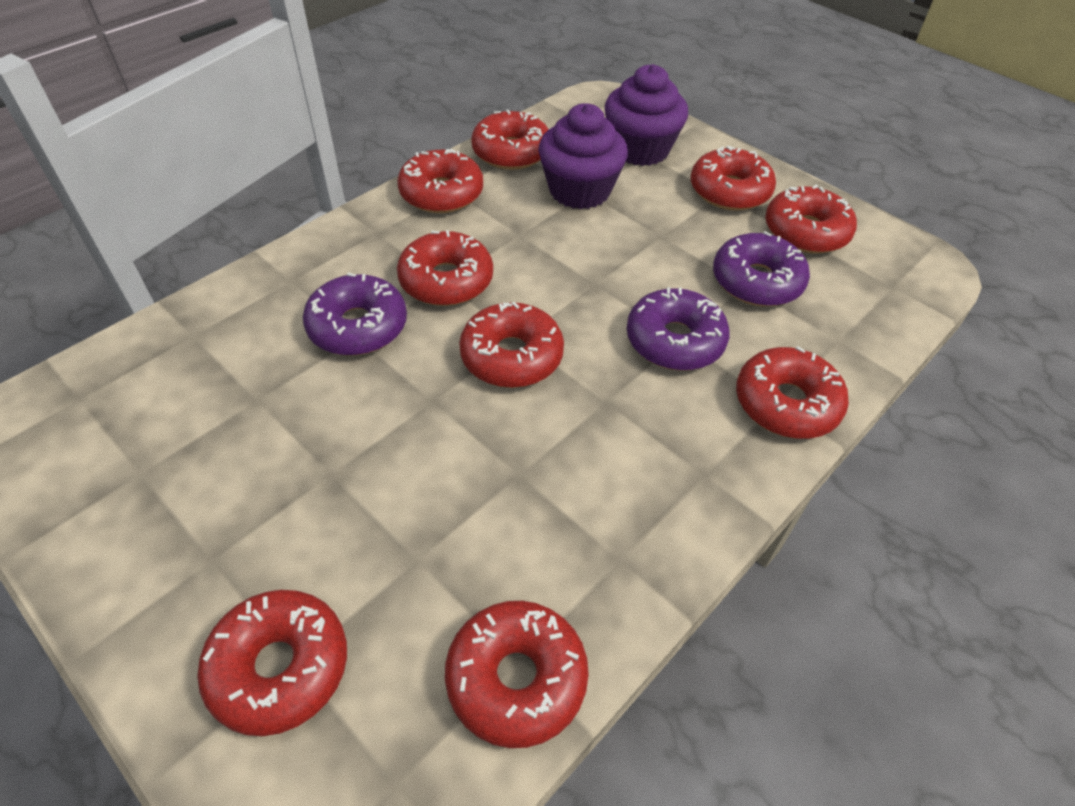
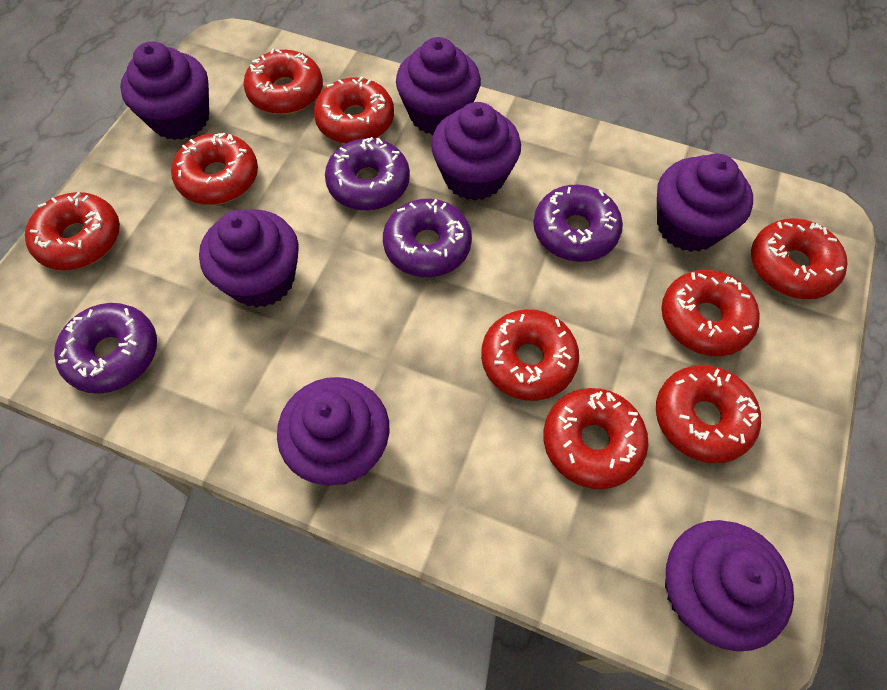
purple cupcake: 2 -> 7
purple donut: 3 -> 4

